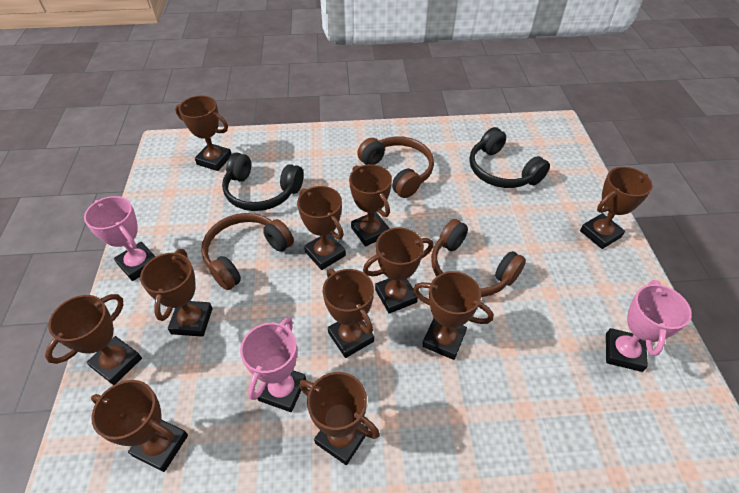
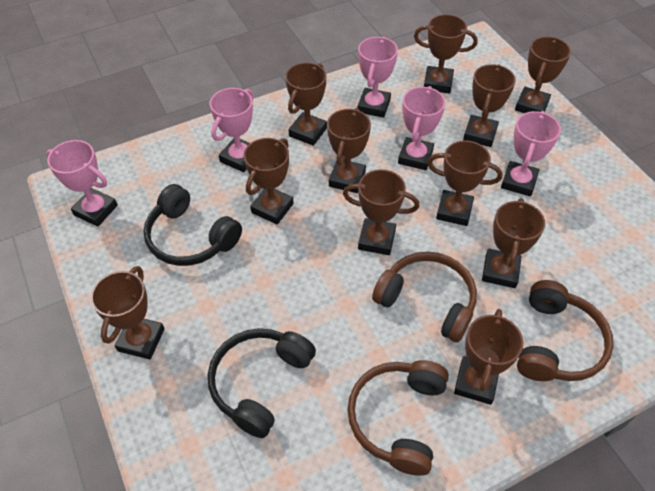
pink trophy: 3 -> 5

